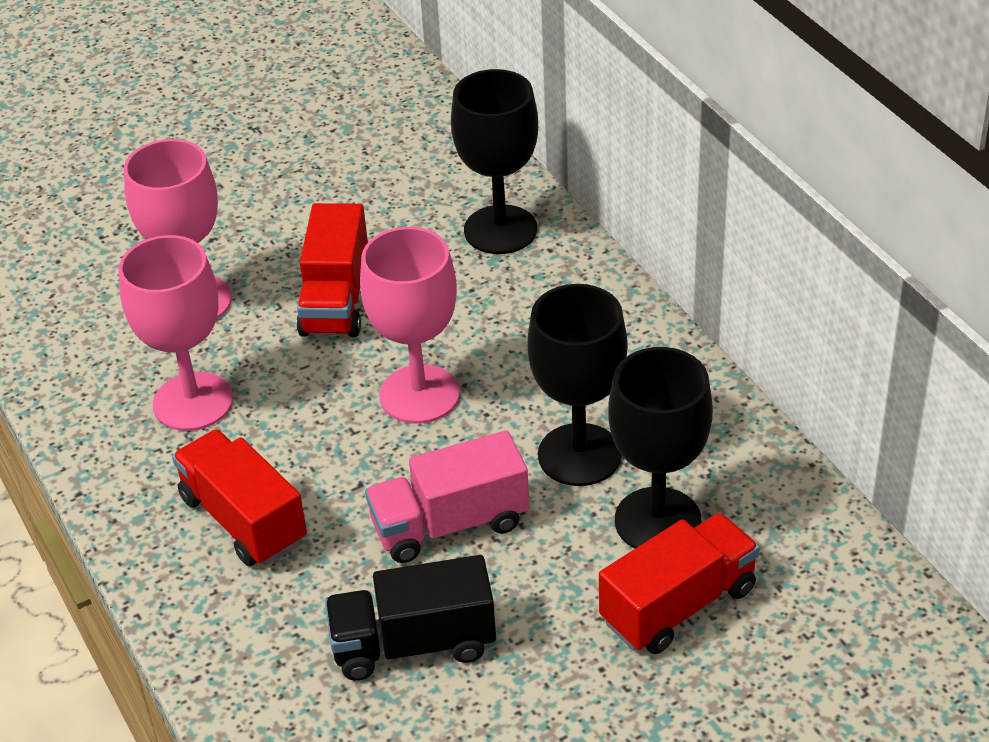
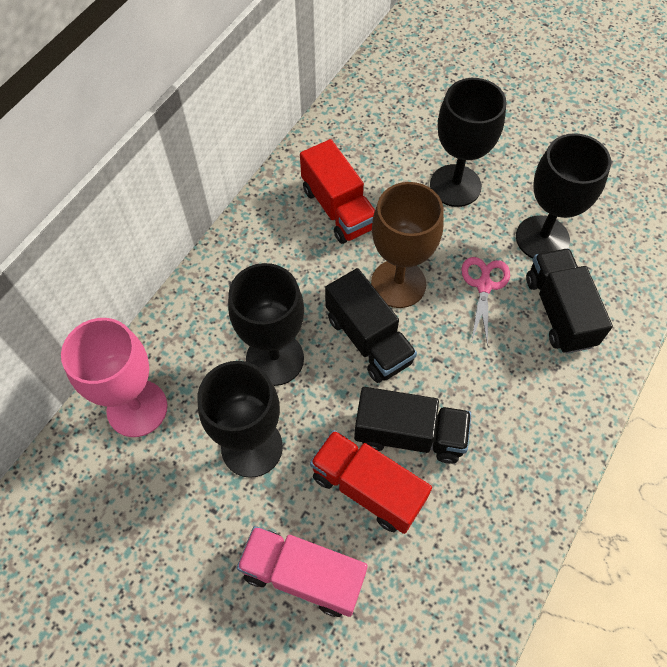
black goblet: 3 -> 4
black truck: 1 -> 3
brown goblet: 0 -> 1
pink goblet: 3 -> 1
pink scissors: 0 -> 1
red truck: 3 -> 2

